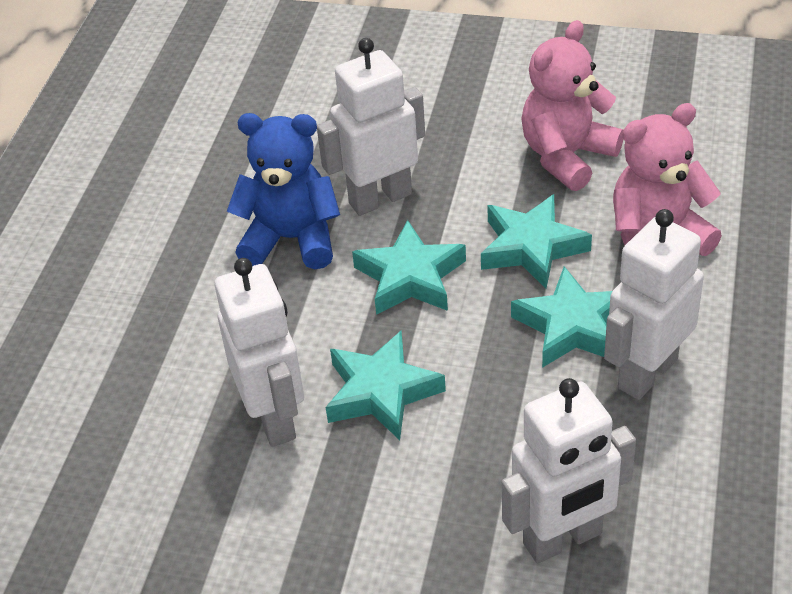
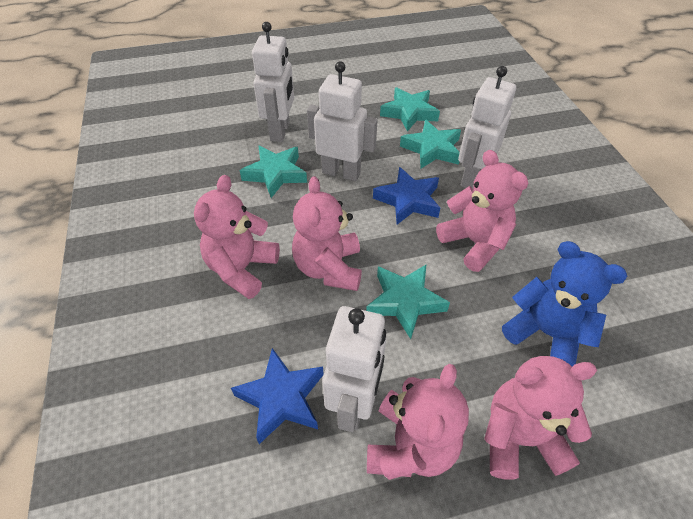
blue star: 0 -> 2
pink teddy bear: 2 -> 5

